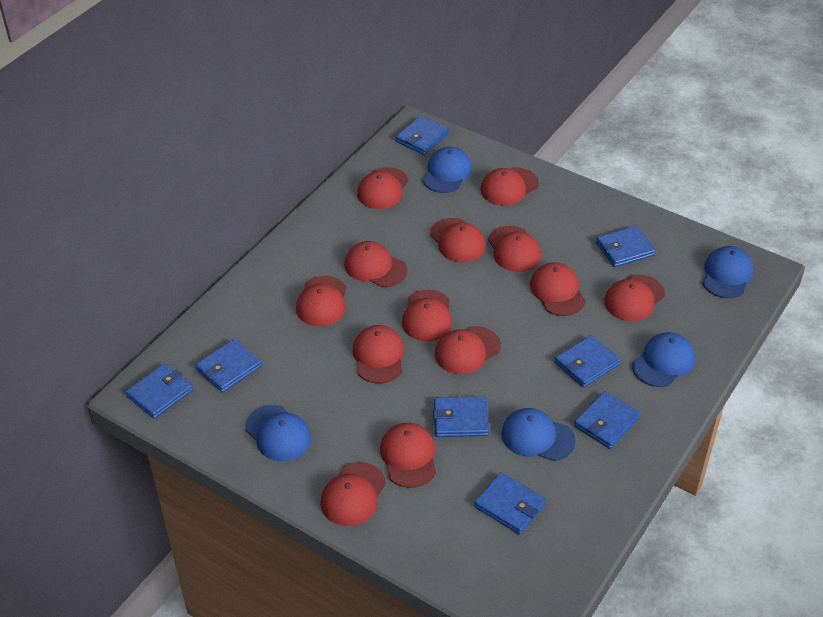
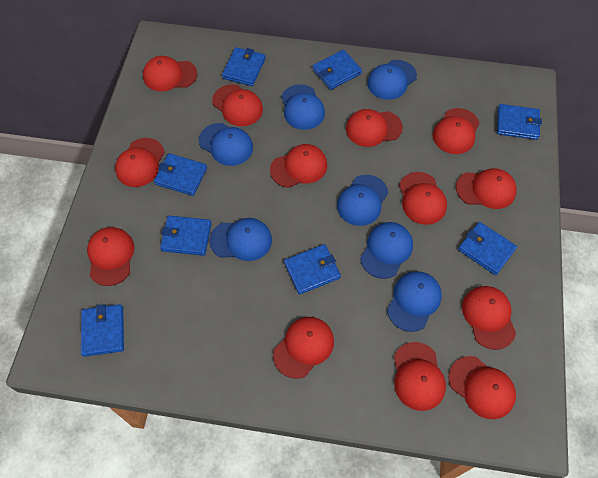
blue cap: 5 -> 7

